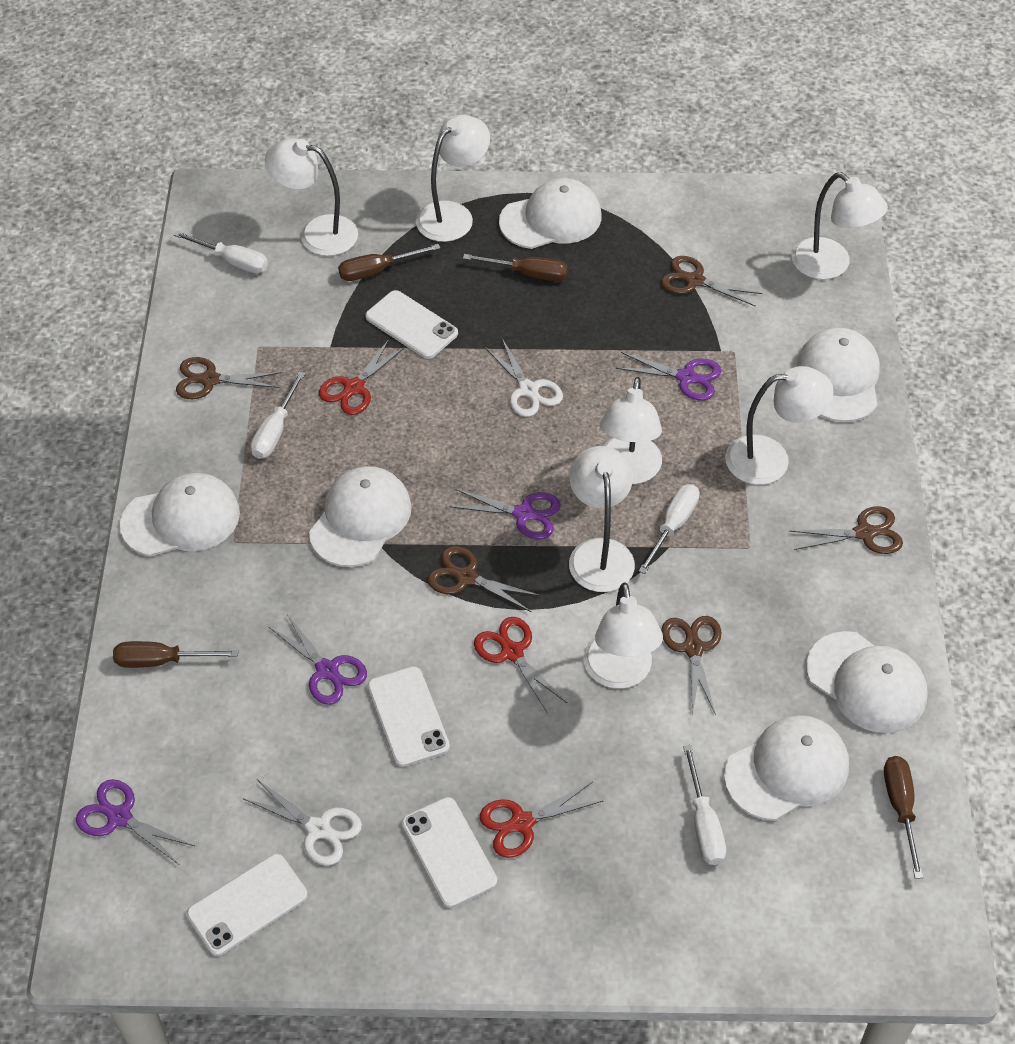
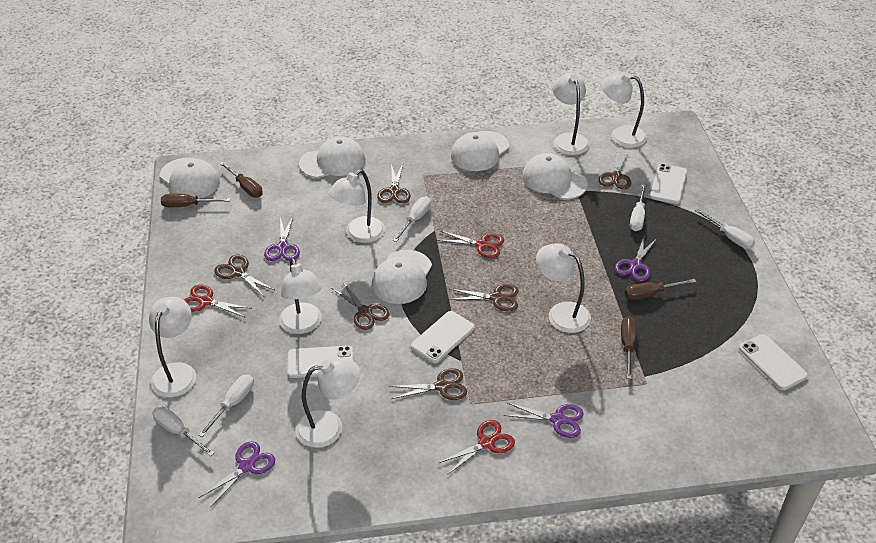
brown scissors: 5 -> 6
white cap: 6 -> 5
white scissors: 2 -> 0
white screwdriver: 4 -> 5

